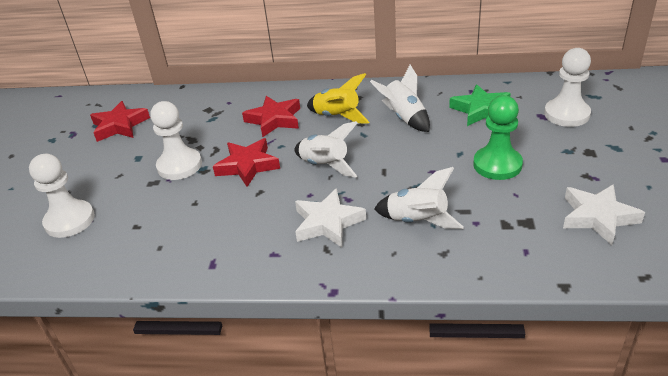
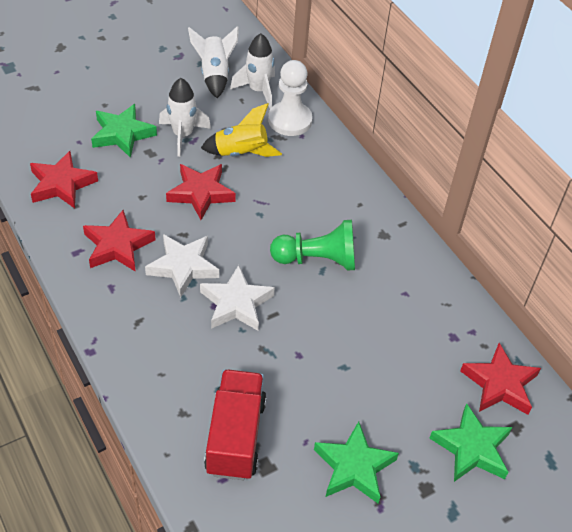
green star: 1 -> 3
red star: 3 -> 4
red truck: 0 -> 1
white pawn: 3 -> 1

